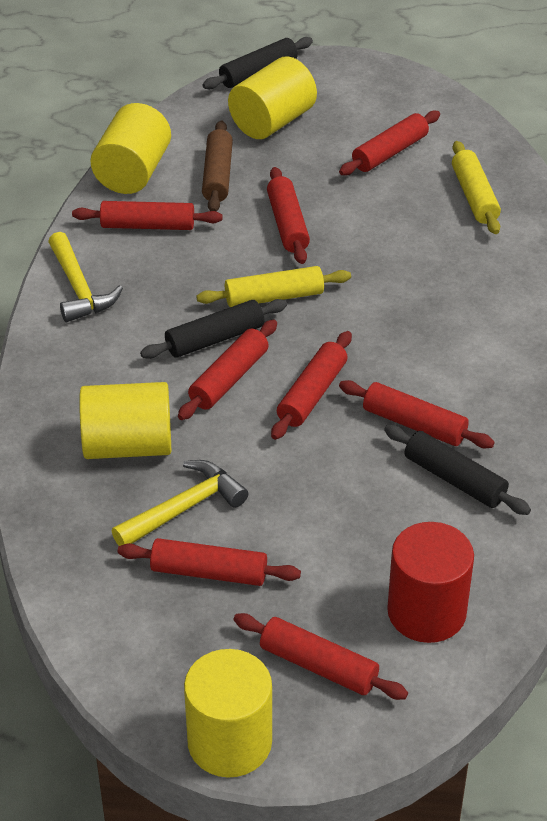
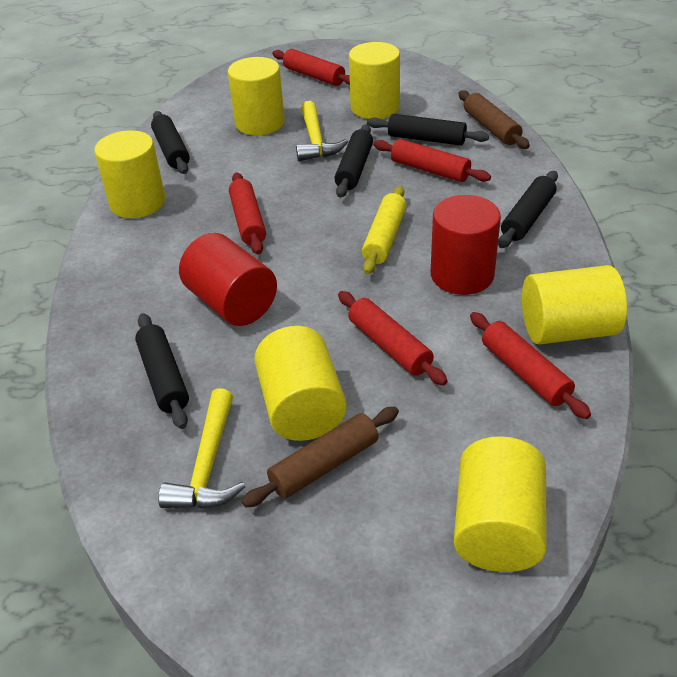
black rolling pin: 3 -> 5
brown rolling pin: 1 -> 2
red cylinder: 1 -> 2
red rolling pin: 8 -> 5
yellow cylinder: 4 -> 6
yellow rolling pin: 2 -> 1

